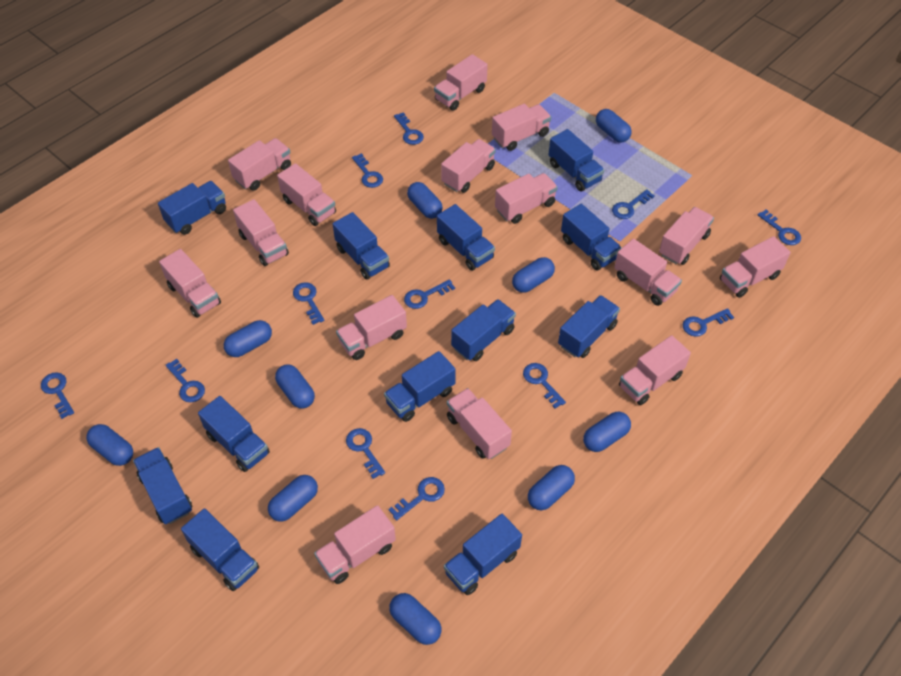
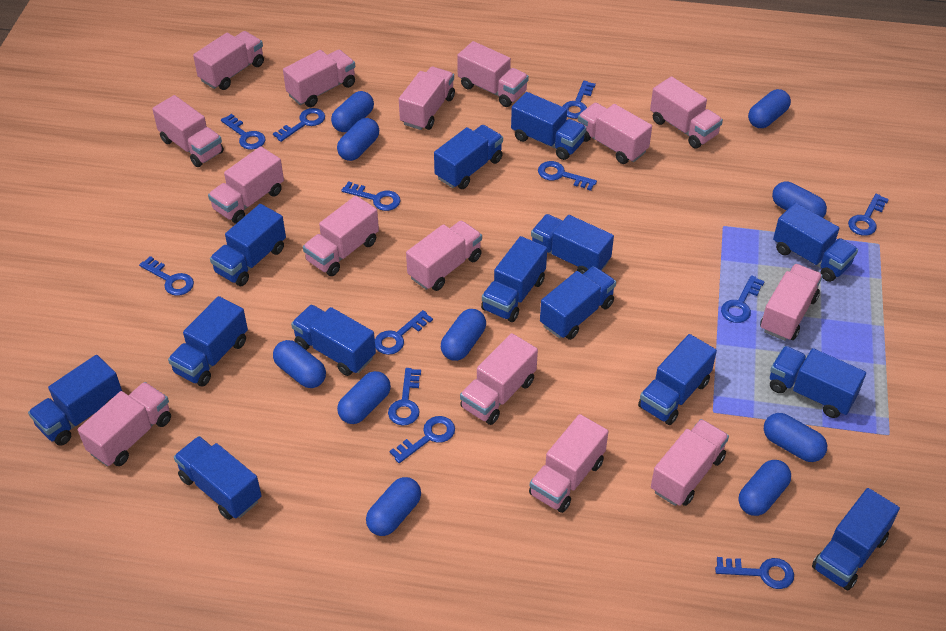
blue truck: 12 -> 14

